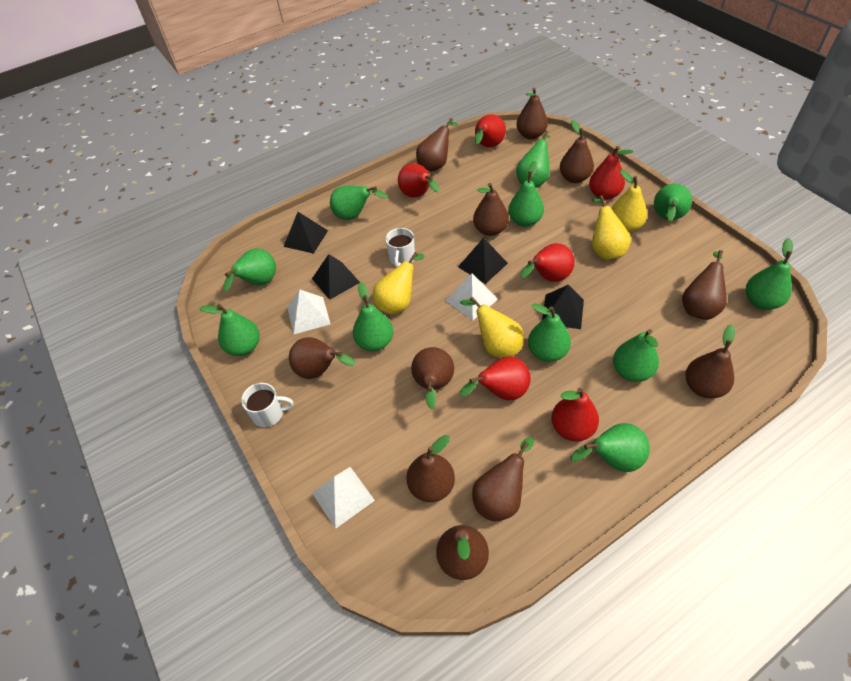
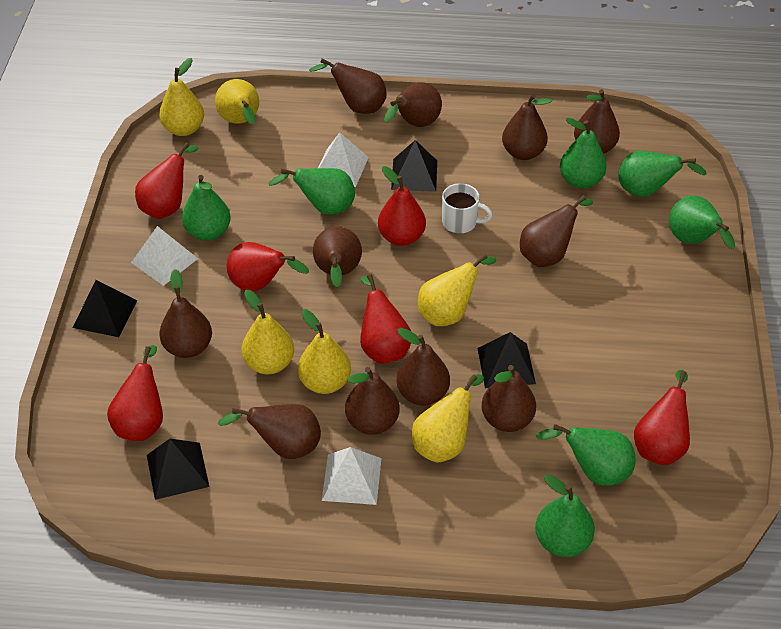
green pear: 11 -> 7
white mug: 2 -> 1
yellow pear: 4 -> 6

